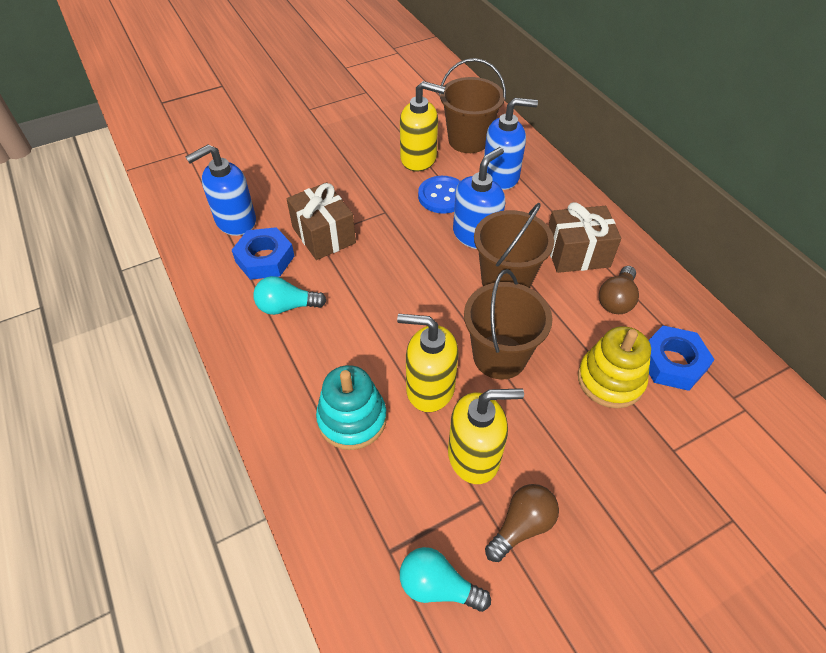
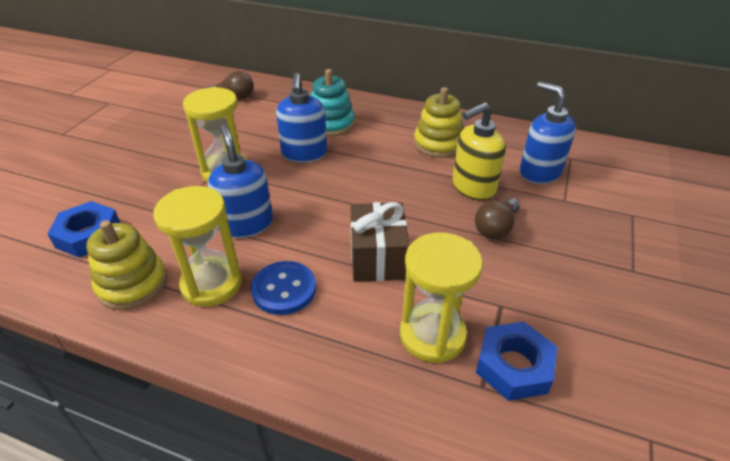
brown bucket: 3 -> 0
brown gift: 2 -> 1
turquoise light bulb: 2 -> 0
yellow hourglass: 0 -> 3
yellow soap dispenser: 3 -> 1
yellow stacking toy: 1 -> 2

